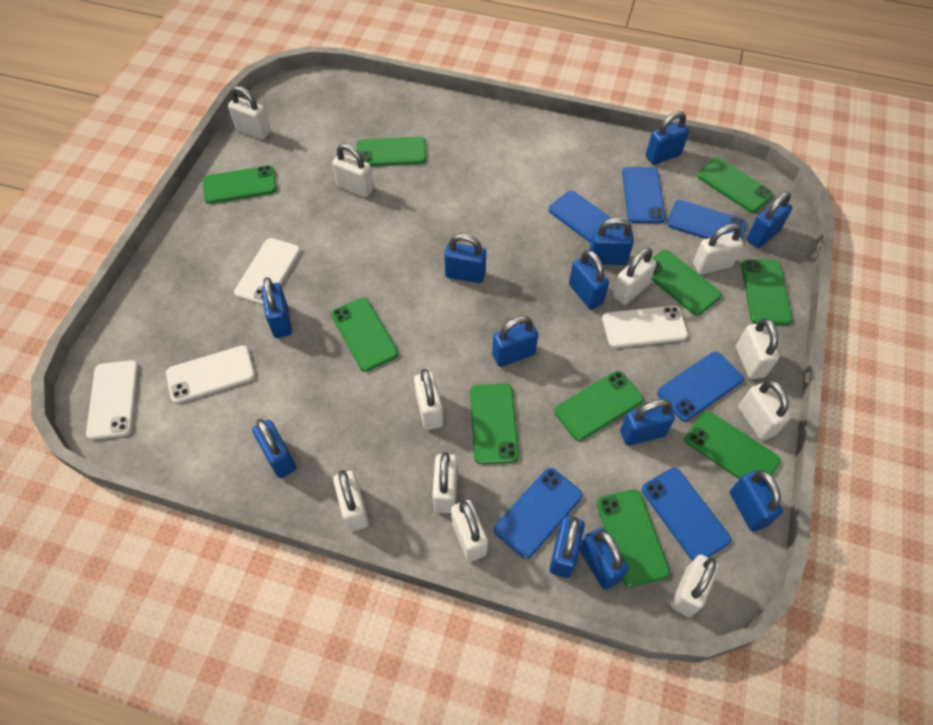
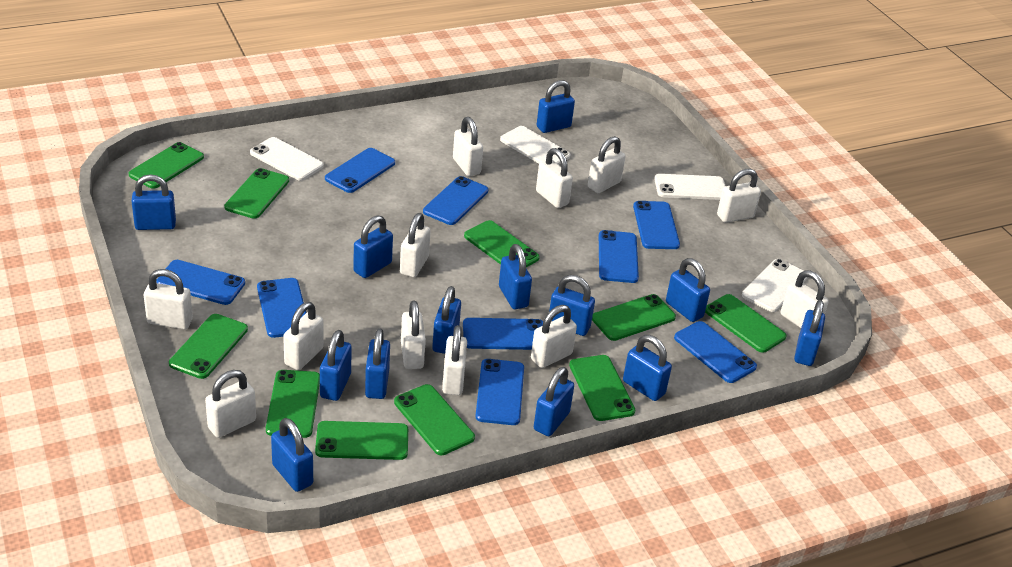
blue padlock: 12 -> 13
blue phone: 6 -> 9
white padlock: 11 -> 12

